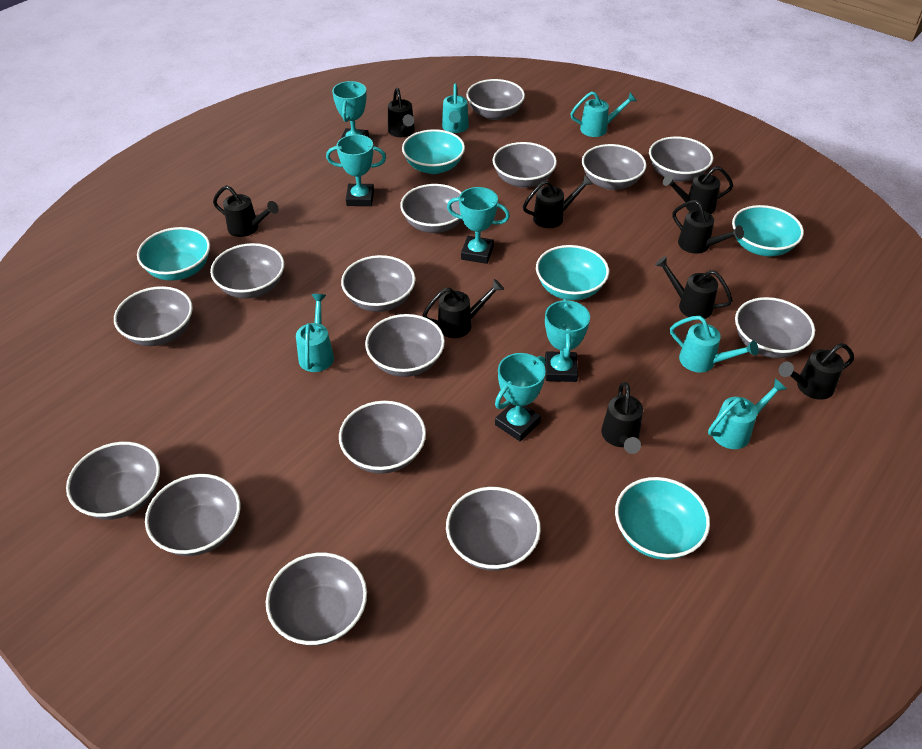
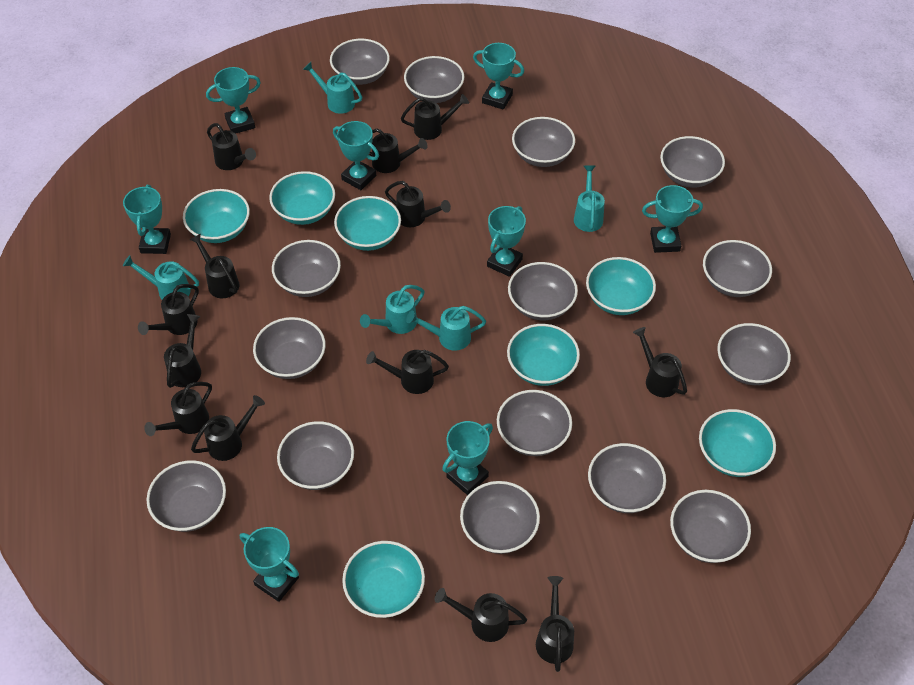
black watering can: 9 -> 13
turquoise bowl: 5 -> 7
turquoise trophy: 5 -> 8

